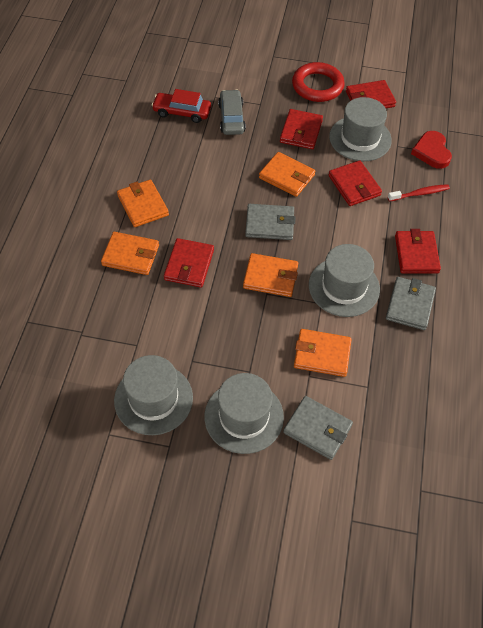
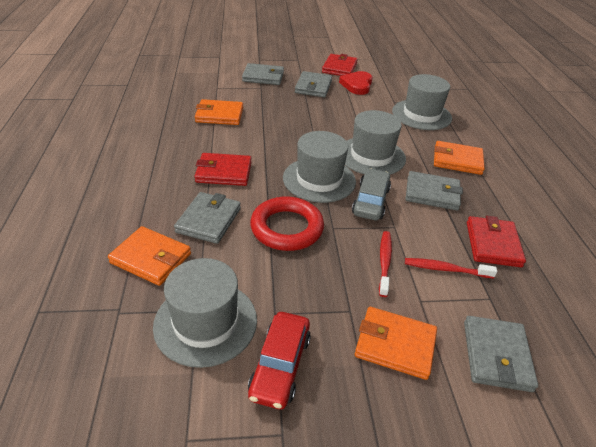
grey wallet: 3 -> 5
orange wallet: 5 -> 4
red toothbrush: 1 -> 2
red wallet: 5 -> 3

